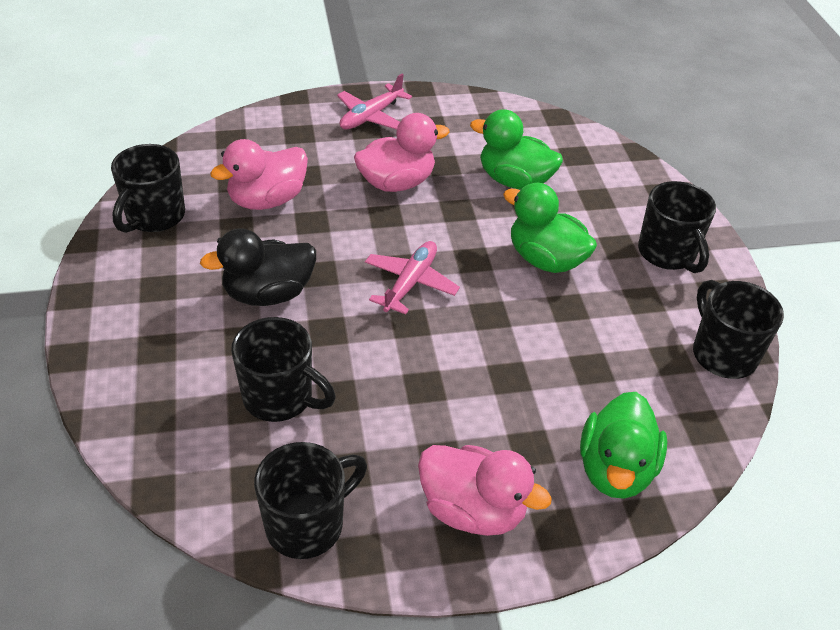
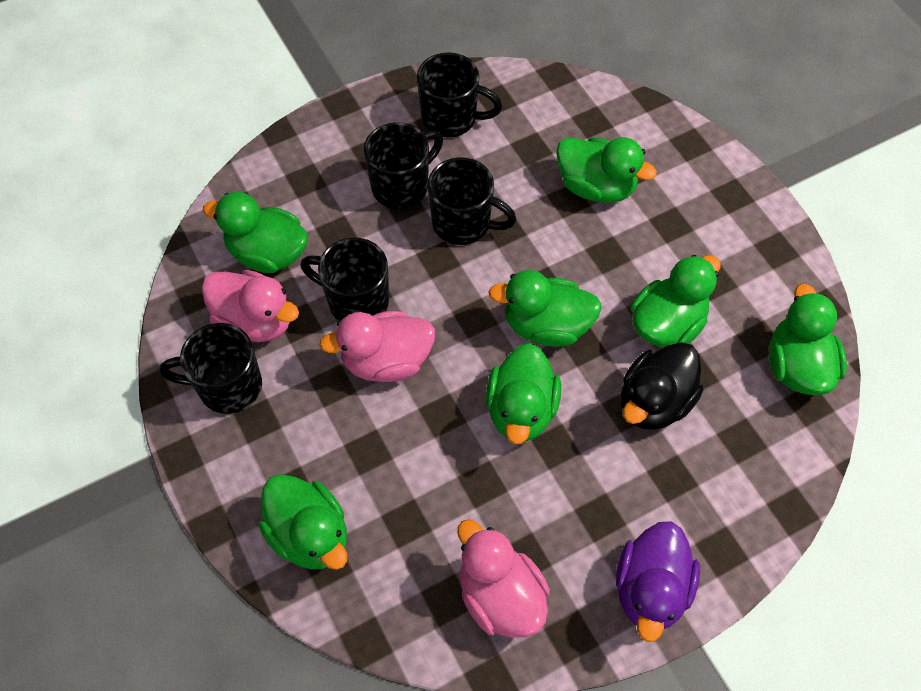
green duck: 3 -> 7
pink plane: 2 -> 0
purple duck: 0 -> 1

